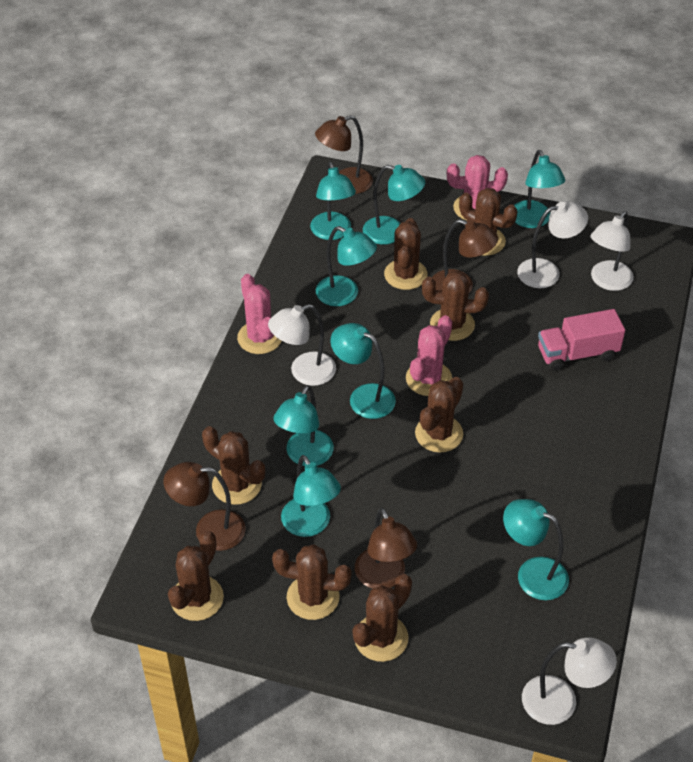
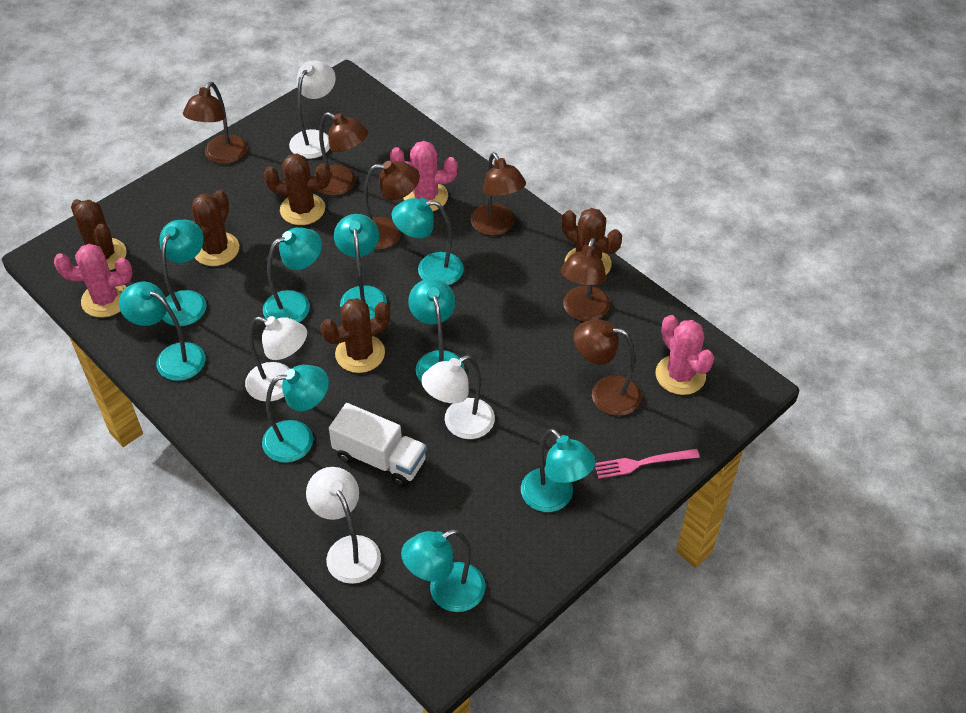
brown cactus: 8 -> 5
brown lamp: 4 -> 6
pink fork: 0 -> 1
pink truck: 1 -> 0
turquoise lamp: 8 -> 9
white truck: 0 -> 1

